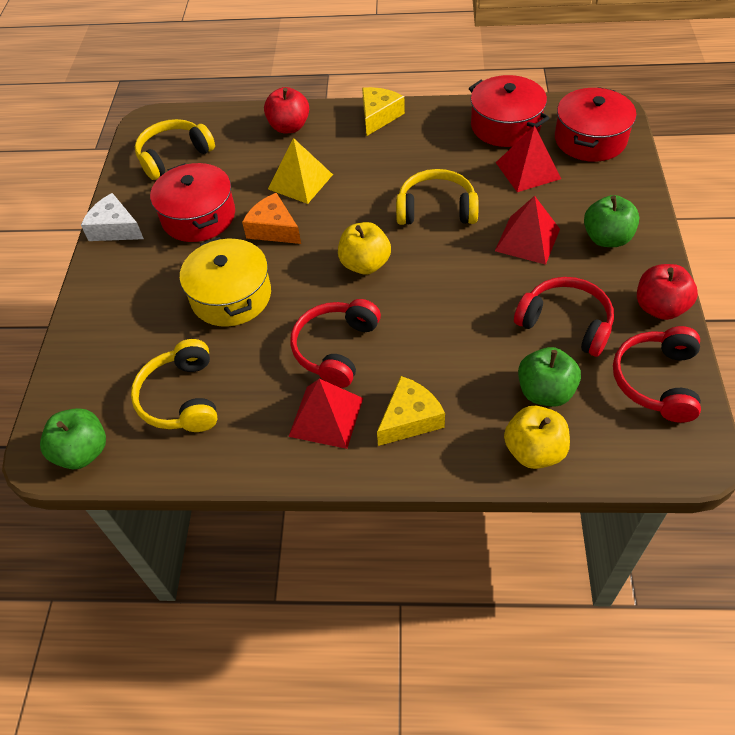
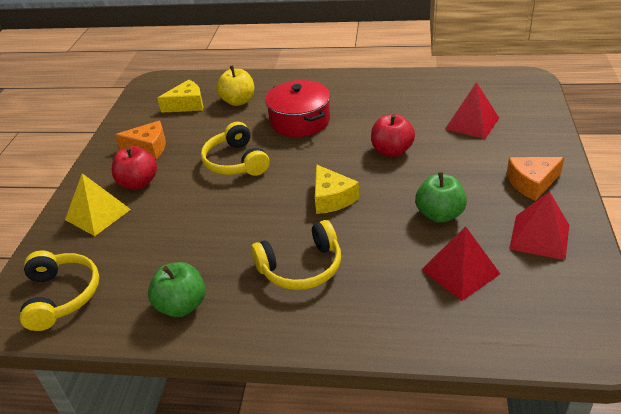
green apple: 3 -> 2
orange cheese: 1 -> 2
red headphones: 3 -> 0
red pot: 3 -> 1
white cheese: 1 -> 0
yellow apple: 2 -> 1
yellow pot: 1 -> 0

